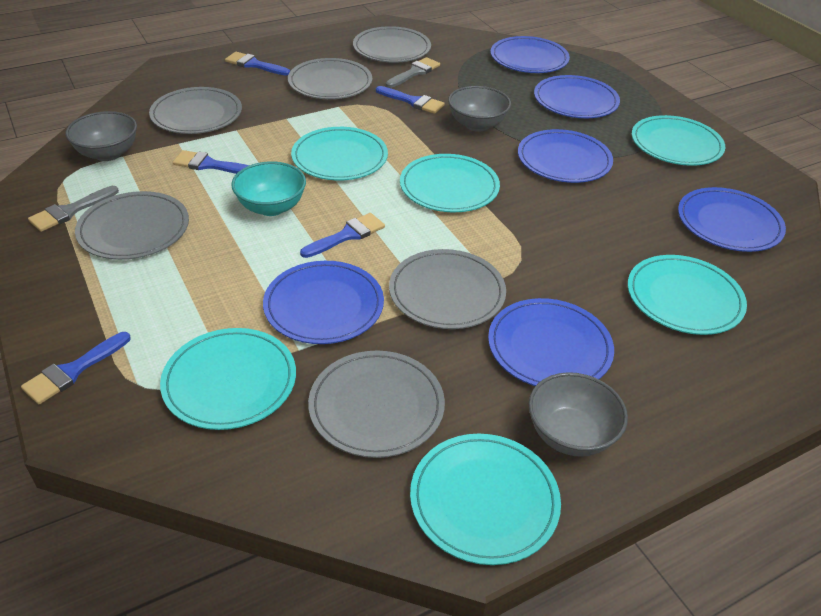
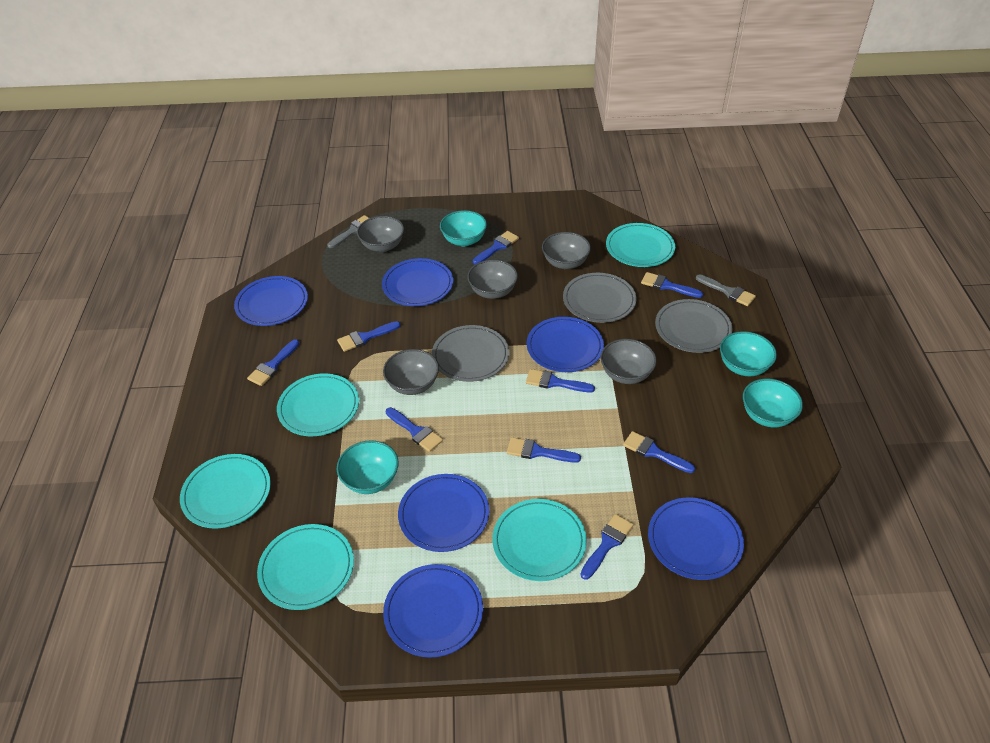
blue brush: 5 -> 9
grey bowl: 3 -> 5
grey plate: 6 -> 3
turquoise bowl: 1 -> 4
turquoise plate: 6 -> 5

